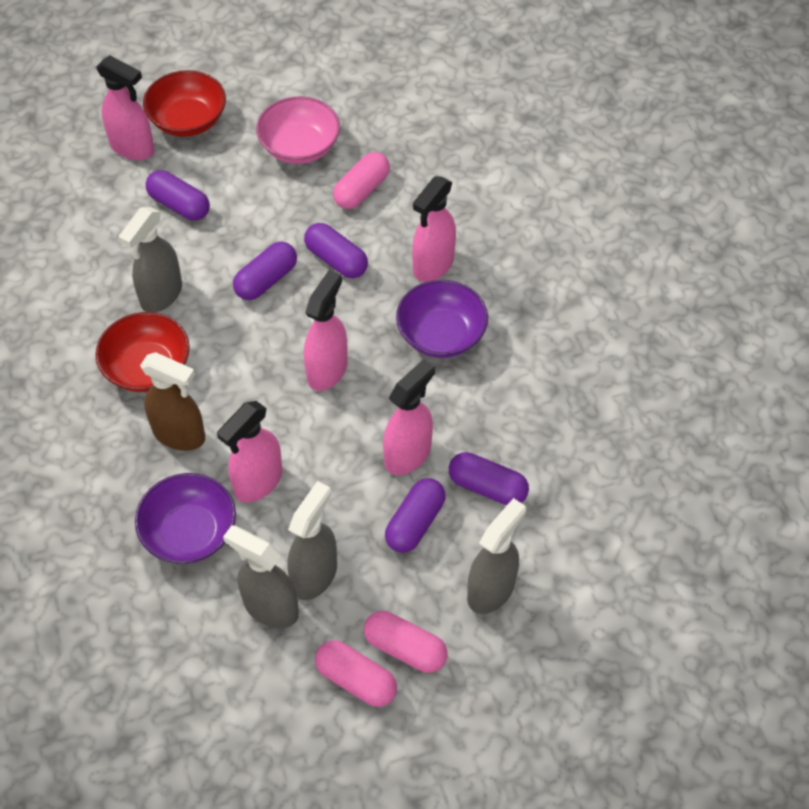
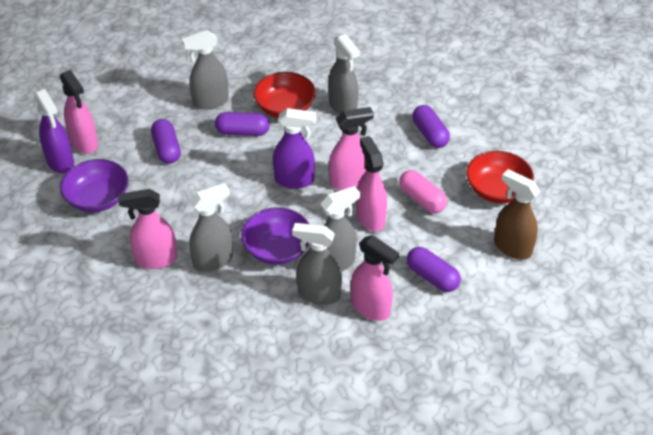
grey spray bottle: 4 -> 5
pink bowl: 1 -> 0
pink capsule: 3 -> 1
purple capsule: 5 -> 4
purple spray bottle: 0 -> 2

